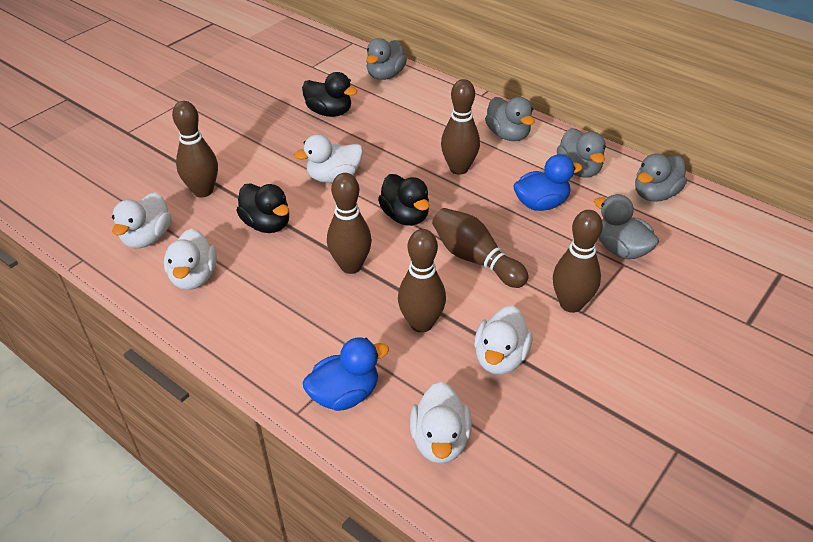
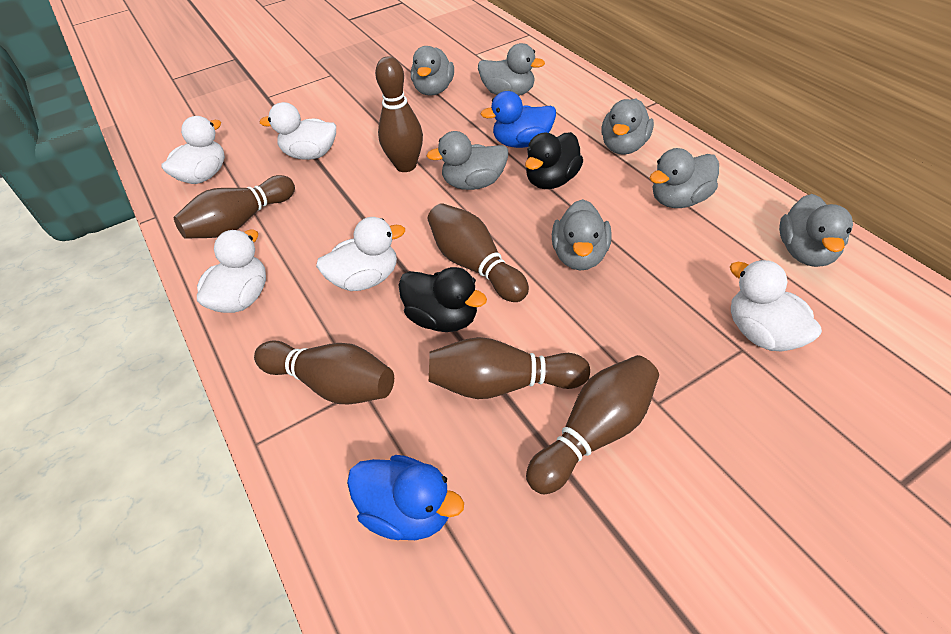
black duck: 3 -> 2
grey duck: 5 -> 7

